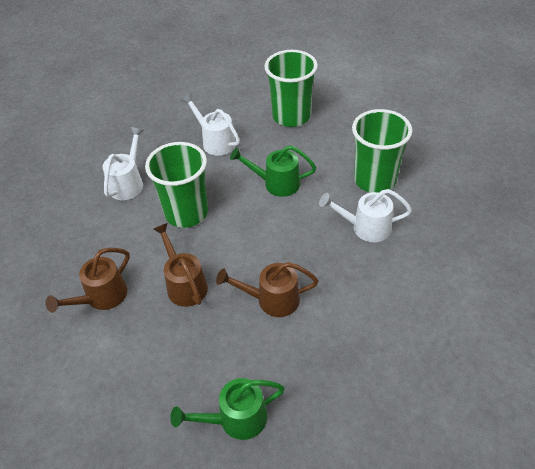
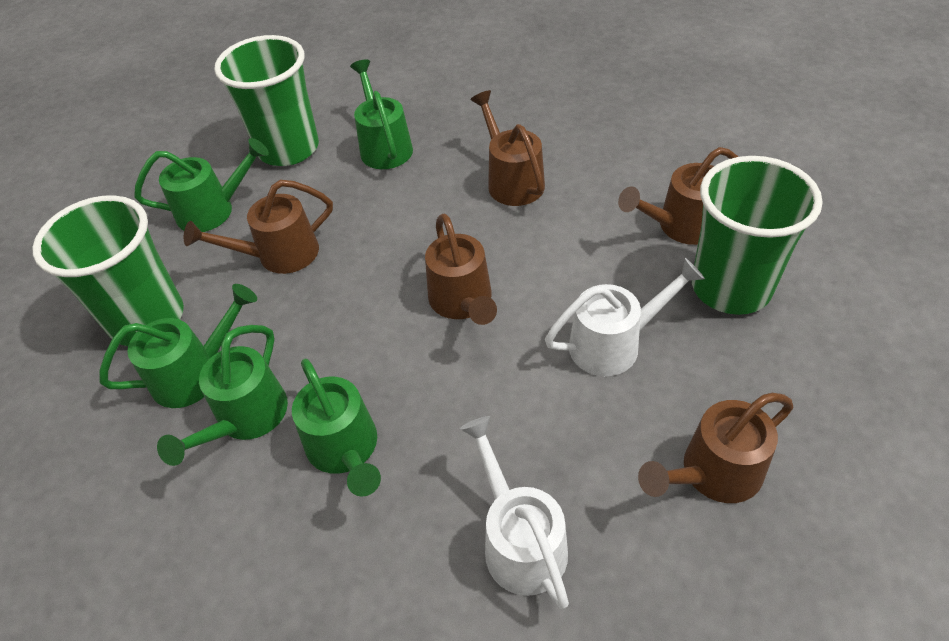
brown watering can: 3 -> 5
green watering can: 2 -> 5
white watering can: 3 -> 2

